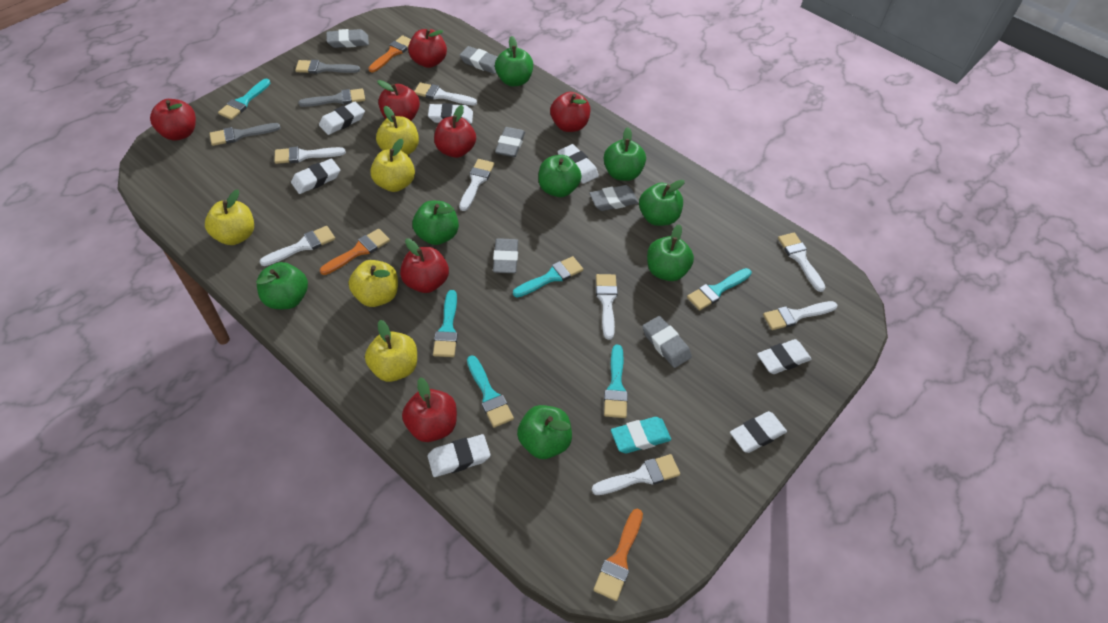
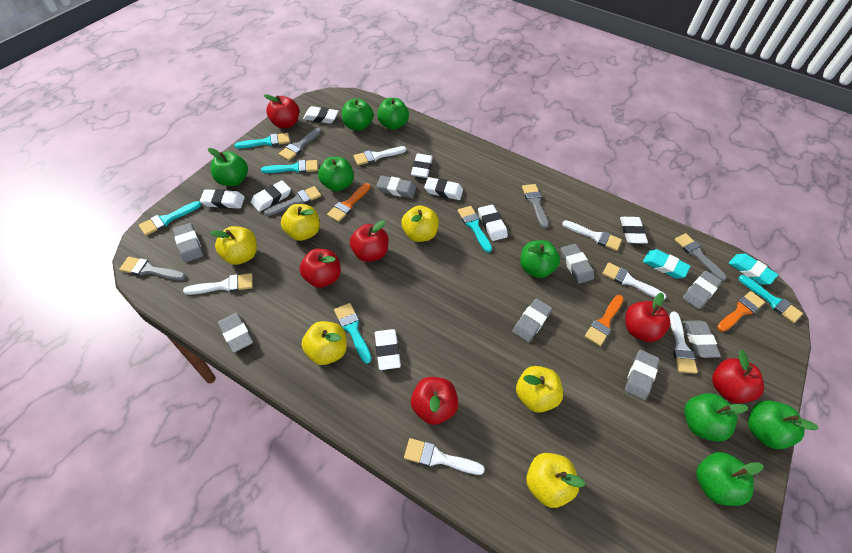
grey brush: 3 -> 5
grey eraser: 6 -> 8
red apple: 7 -> 6
turquoise eraser: 1 -> 2
white brush: 8 -> 6
white eraser: 7 -> 8
yellow apple: 5 -> 6

